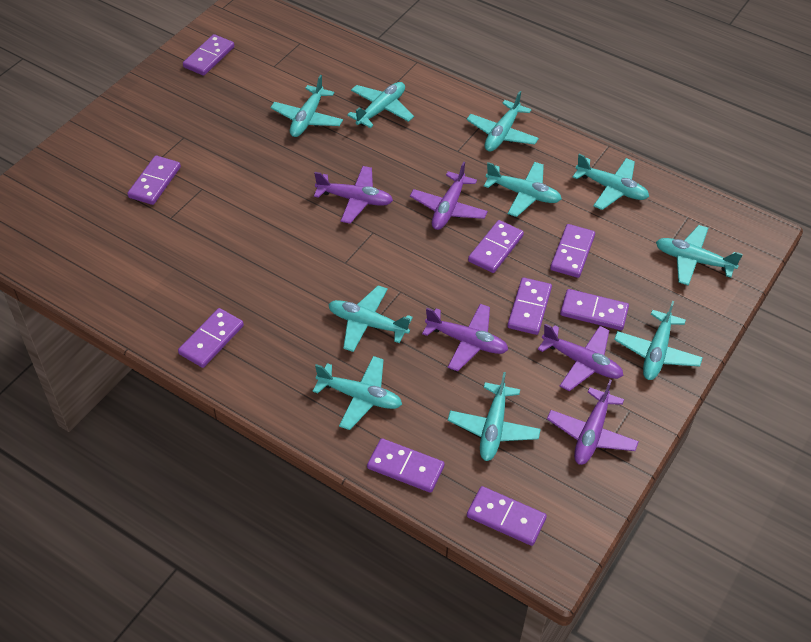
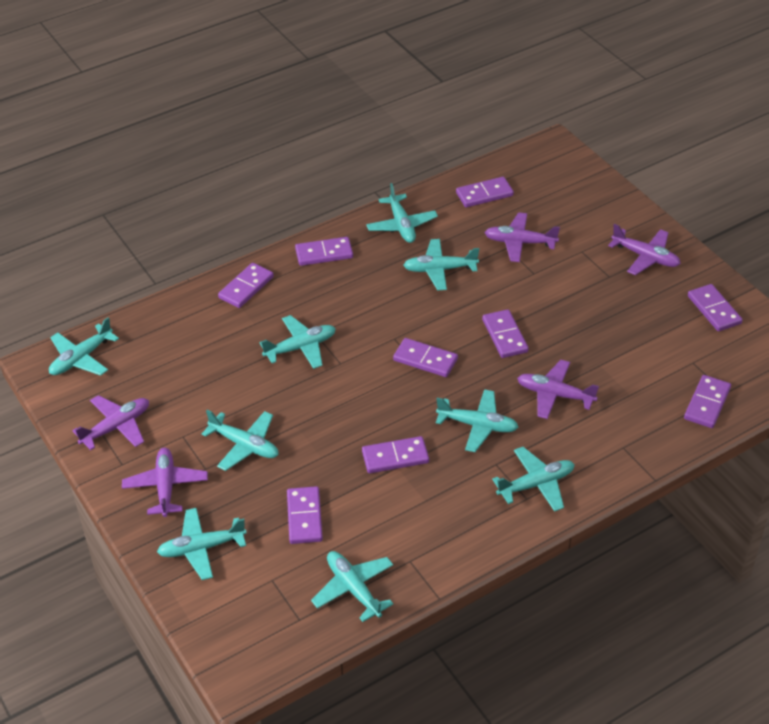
turquoise plane: 10 -> 9

